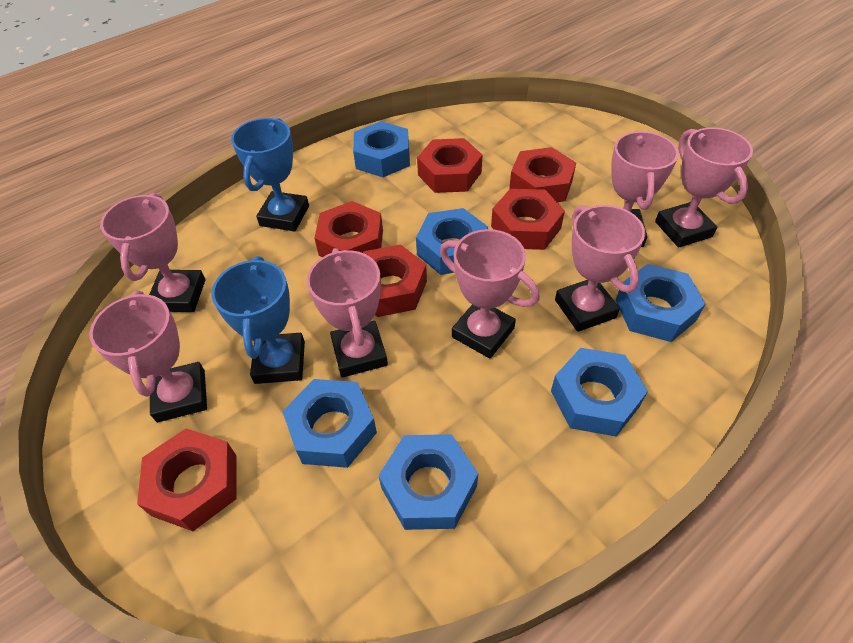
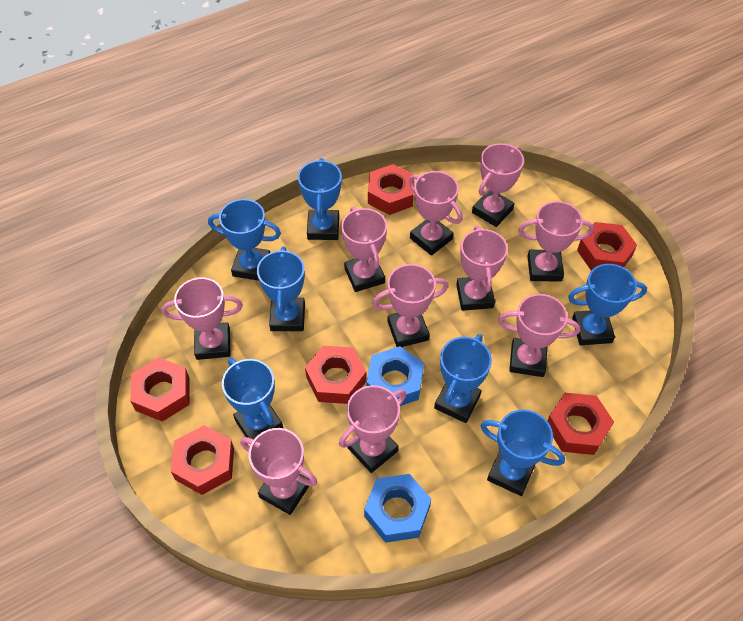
blue nut: 6 -> 2
blue trophy: 2 -> 7
pink trophy: 7 -> 10

